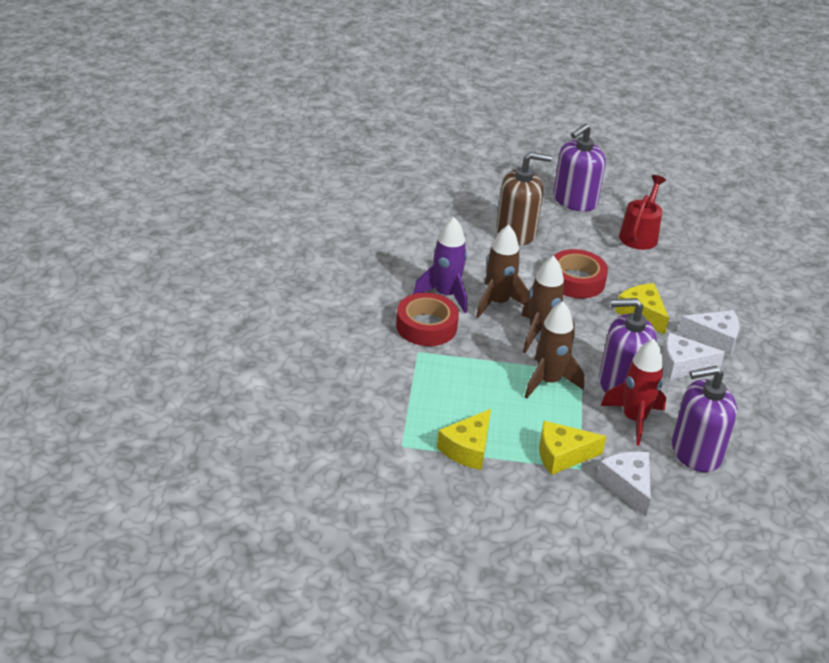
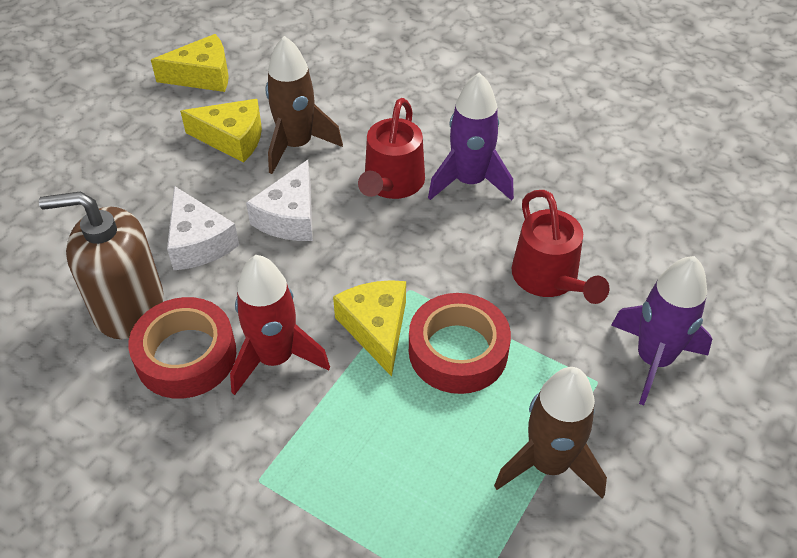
brown rocket: 3 -> 2
purple rocket: 1 -> 2
purple soap dispenser: 3 -> 0
red watering can: 1 -> 2
white cheese: 3 -> 2

